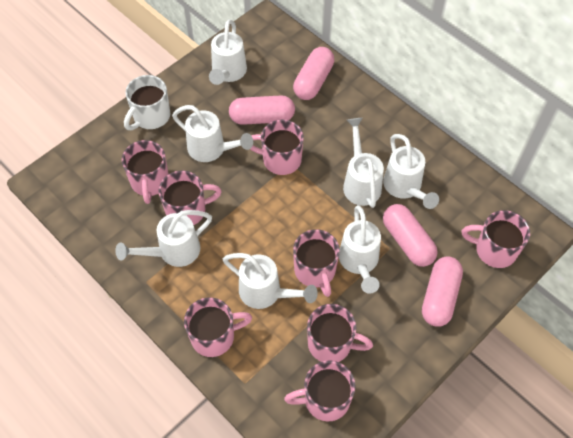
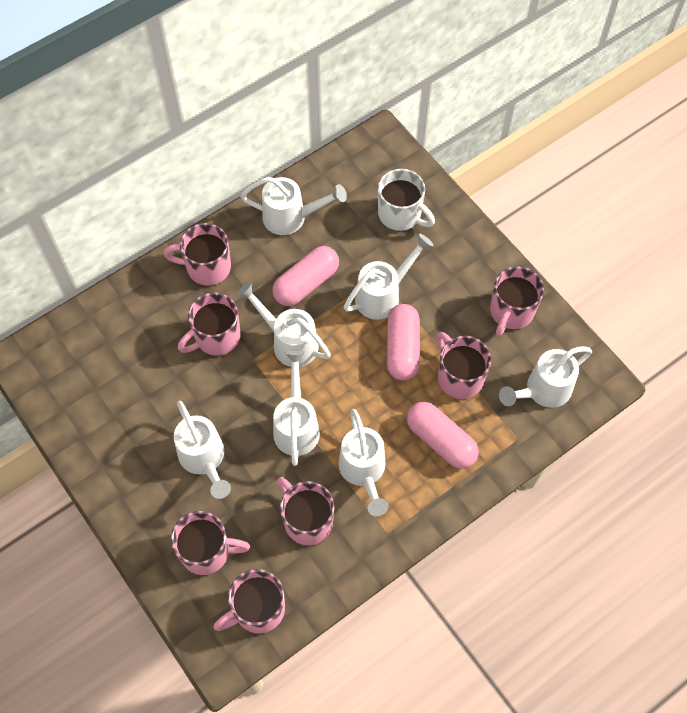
pink capsule: 4 -> 3
pink mug: 8 -> 7

